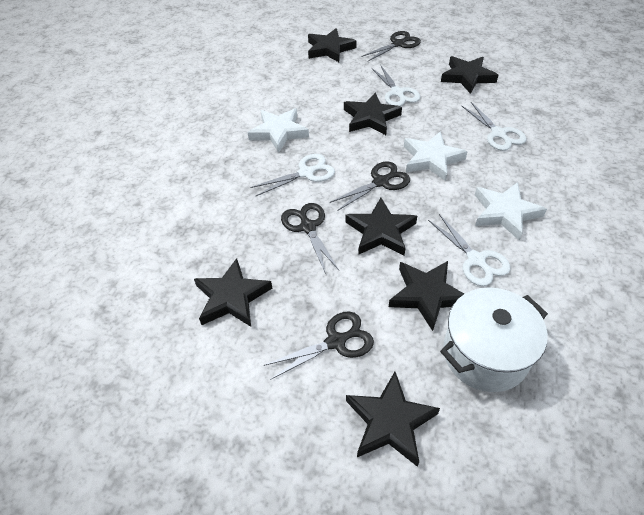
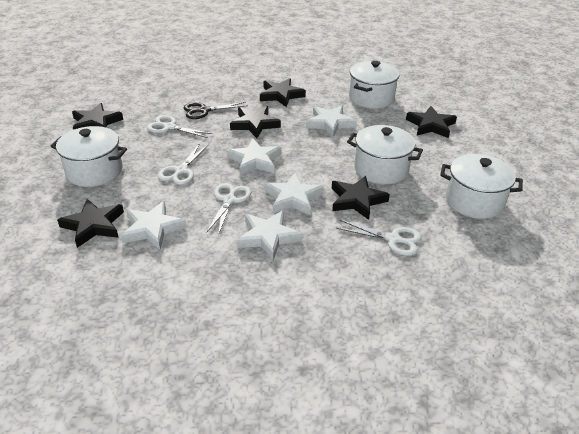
black scissors: 4 -> 1
black star: 7 -> 6
white pot: 1 -> 4
white star: 3 -> 5

